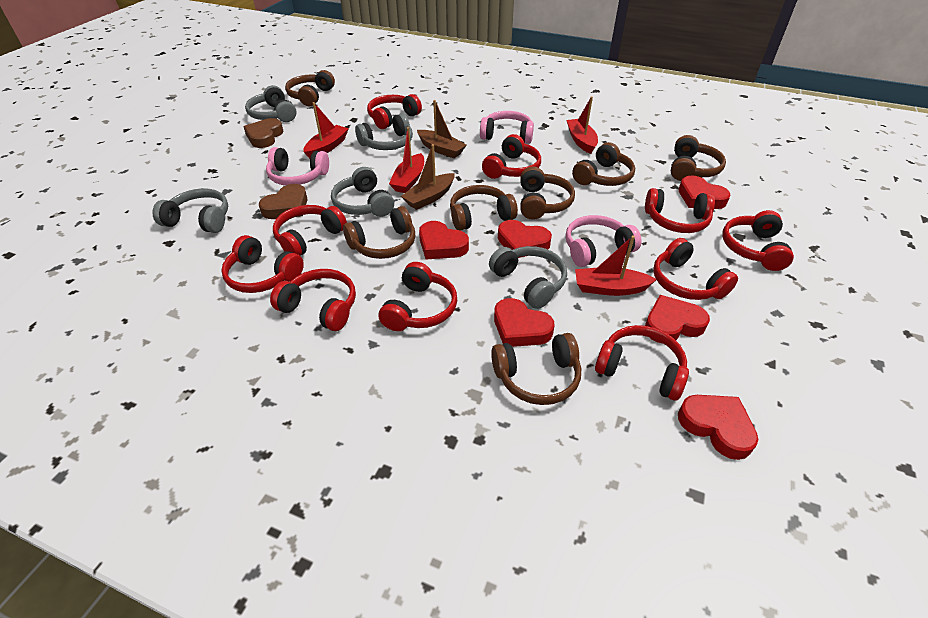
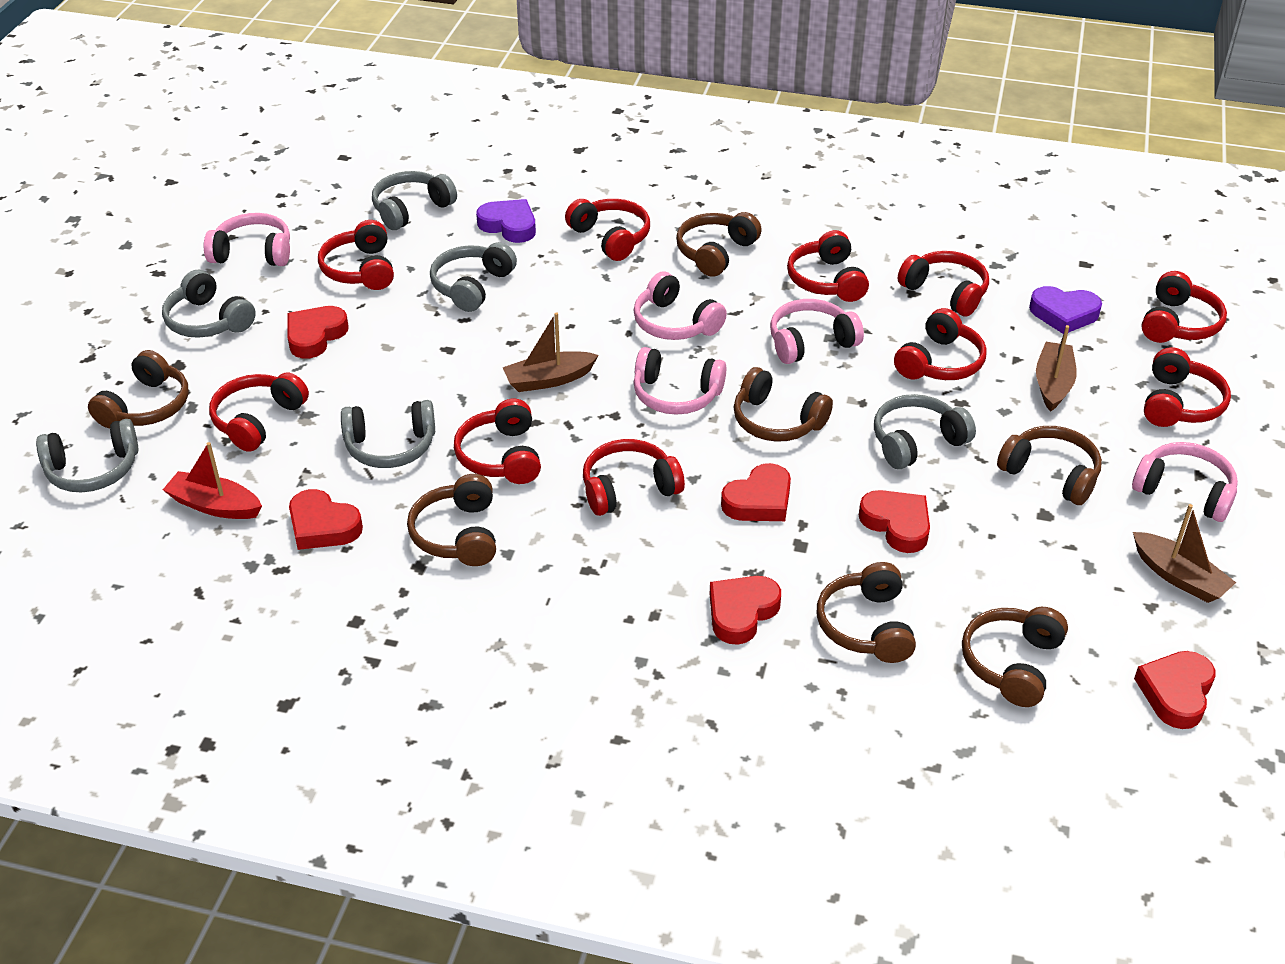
brown boat: 2 -> 3
brown heart: 2 -> 0
grey headphones: 5 -> 6
pink headphones: 3 -> 5
purple heart: 0 -> 2
red boat: 4 -> 1

